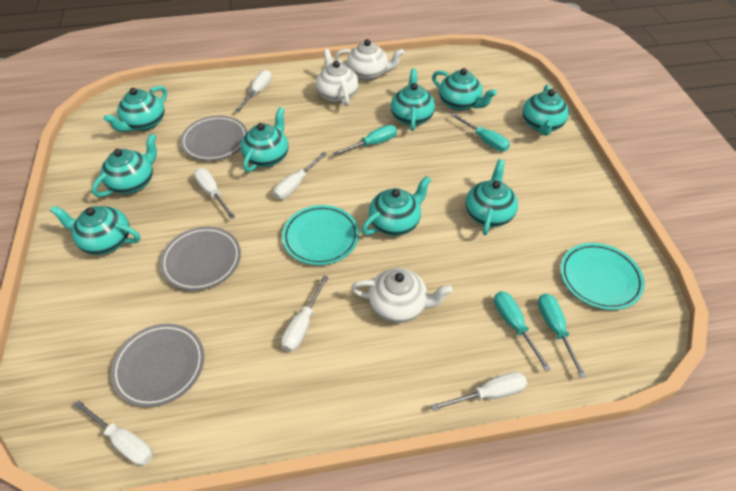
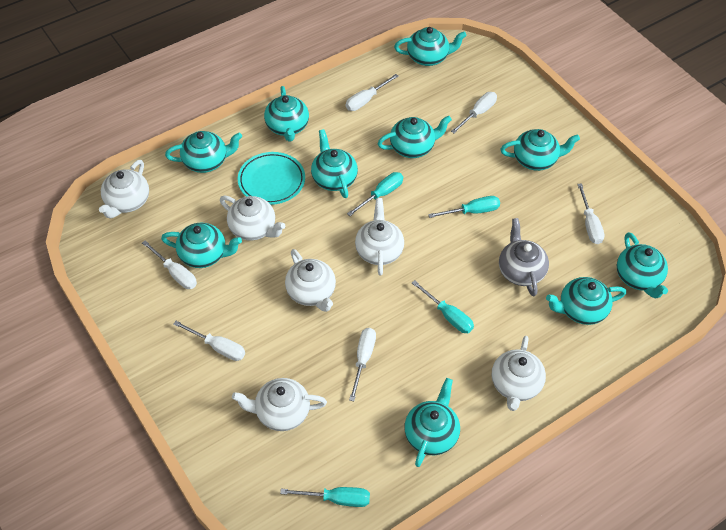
grey plate: 3 -> 0
grey teapot: 0 -> 1
turquoise plate: 2 -> 1
turquoise teapot: 9 -> 10
white teapot: 3 -> 6

